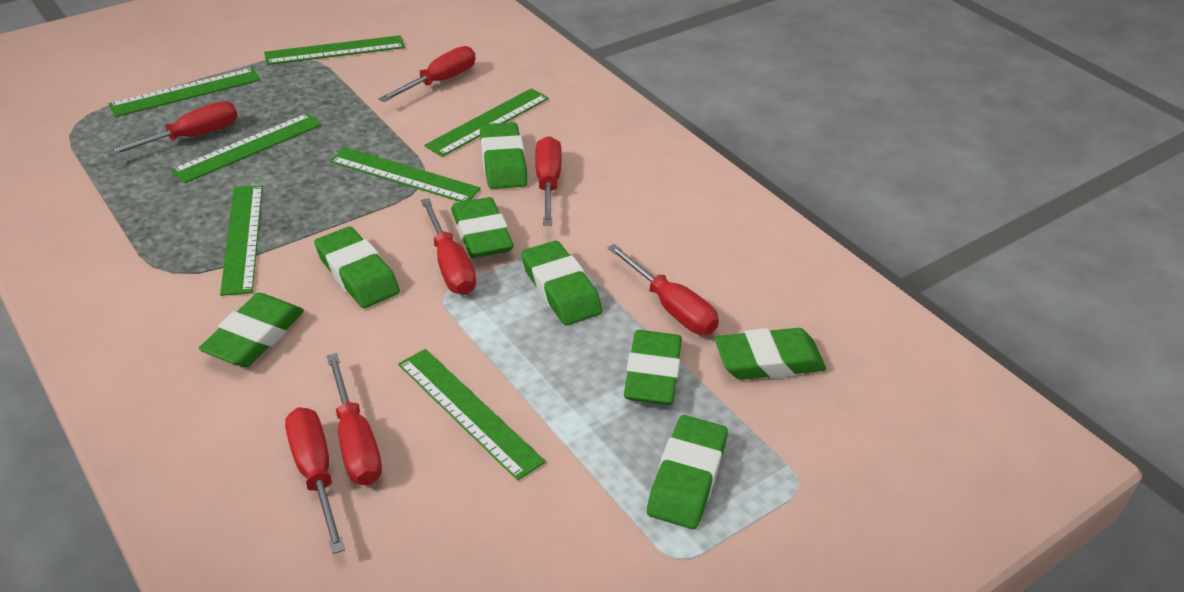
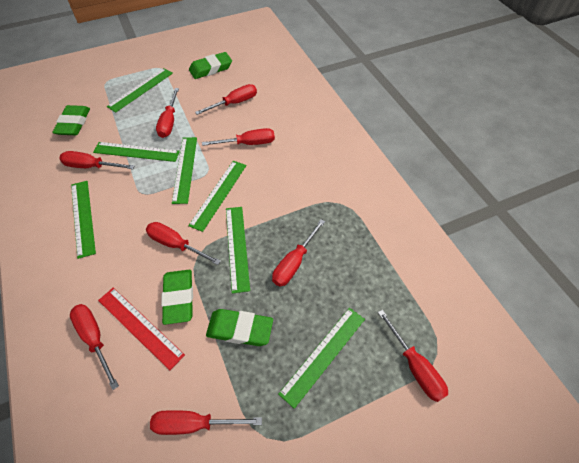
green eraser: 8 -> 4
red ruler: 0 -> 1
red screwdriver: 7 -> 9

